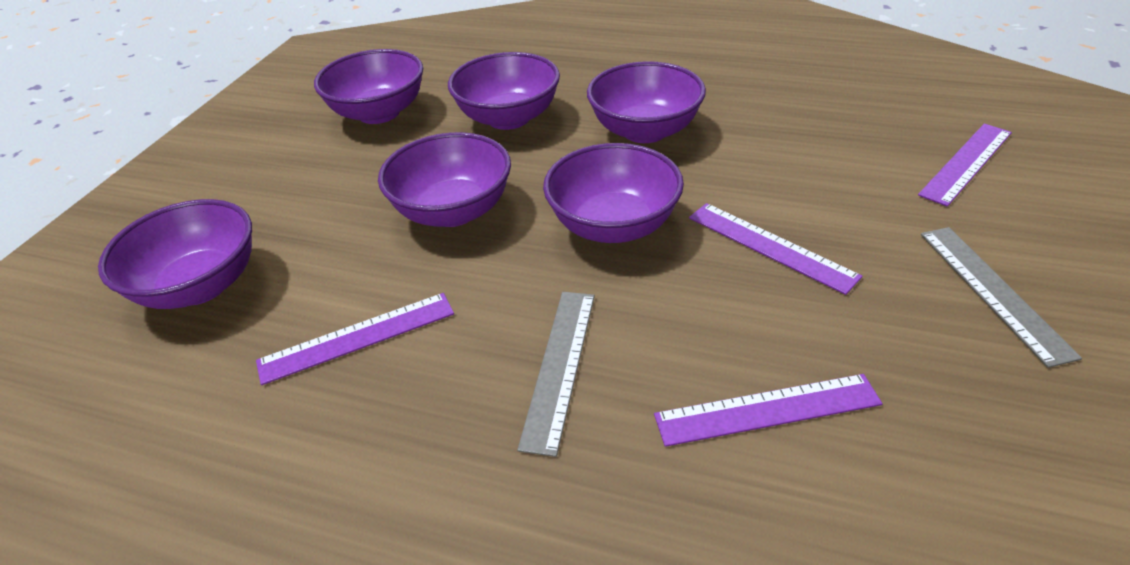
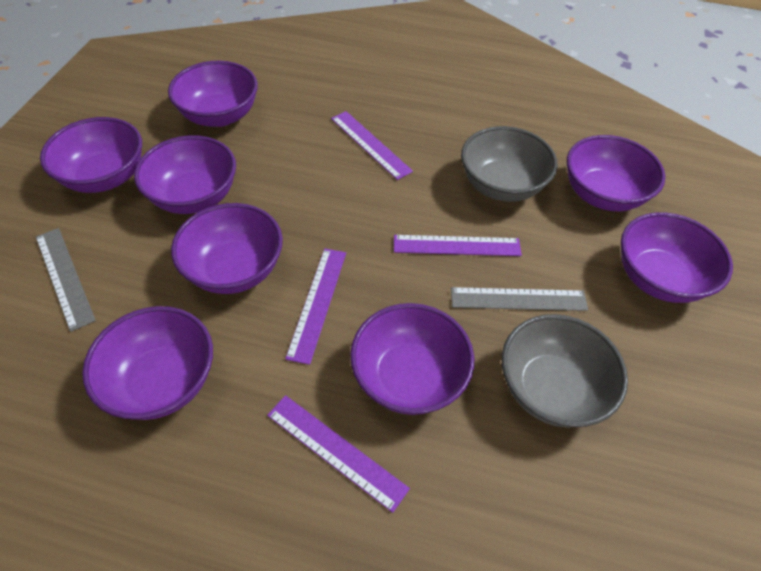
grey bowl: 0 -> 2
purple bowl: 6 -> 8

